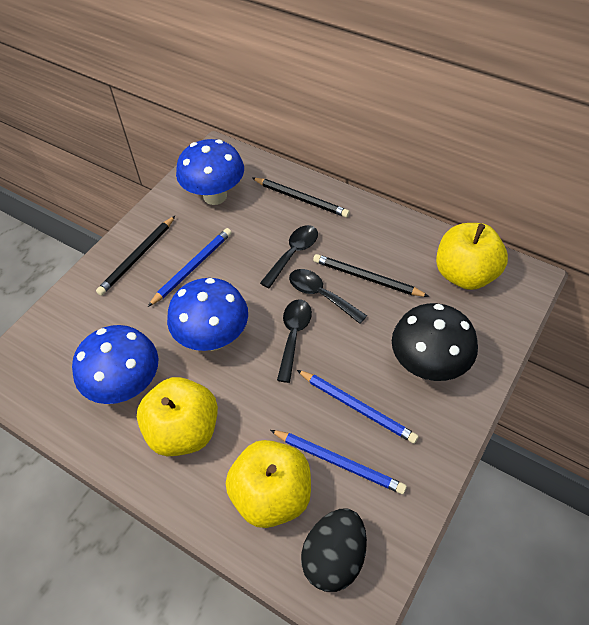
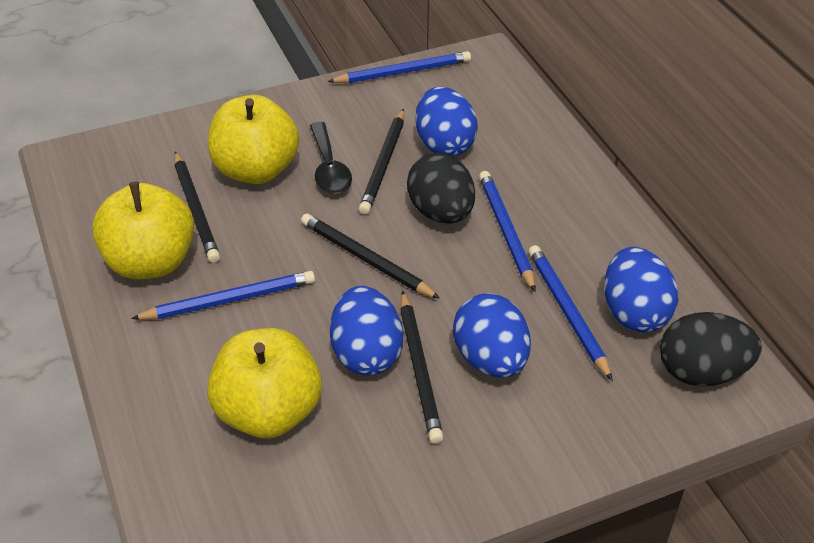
black egg: 1 -> 2
black mushroom: 1 -> 0
black pencil: 3 -> 4
black spoon: 3 -> 1
blue egg: 0 -> 4
blue mushroom: 3 -> 0
blue pencil: 3 -> 4

